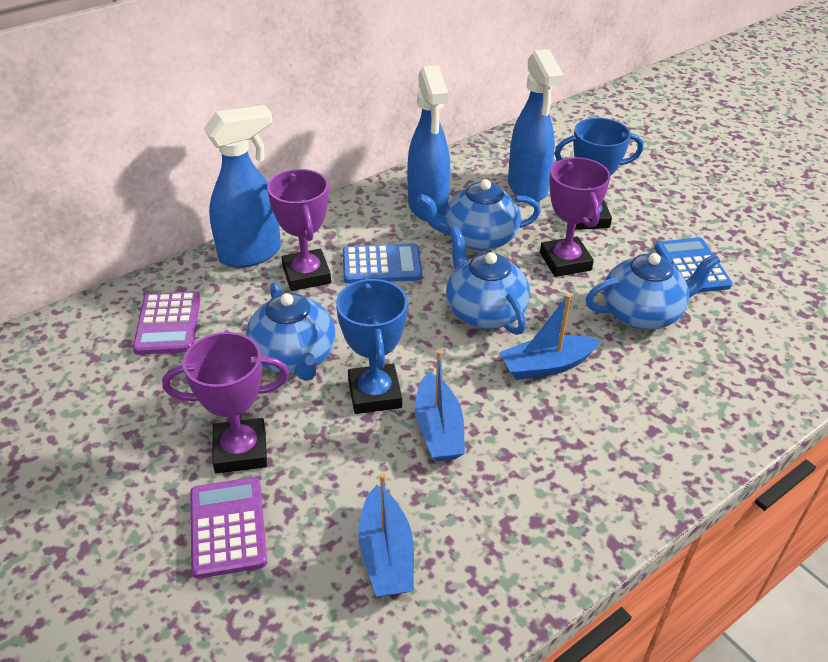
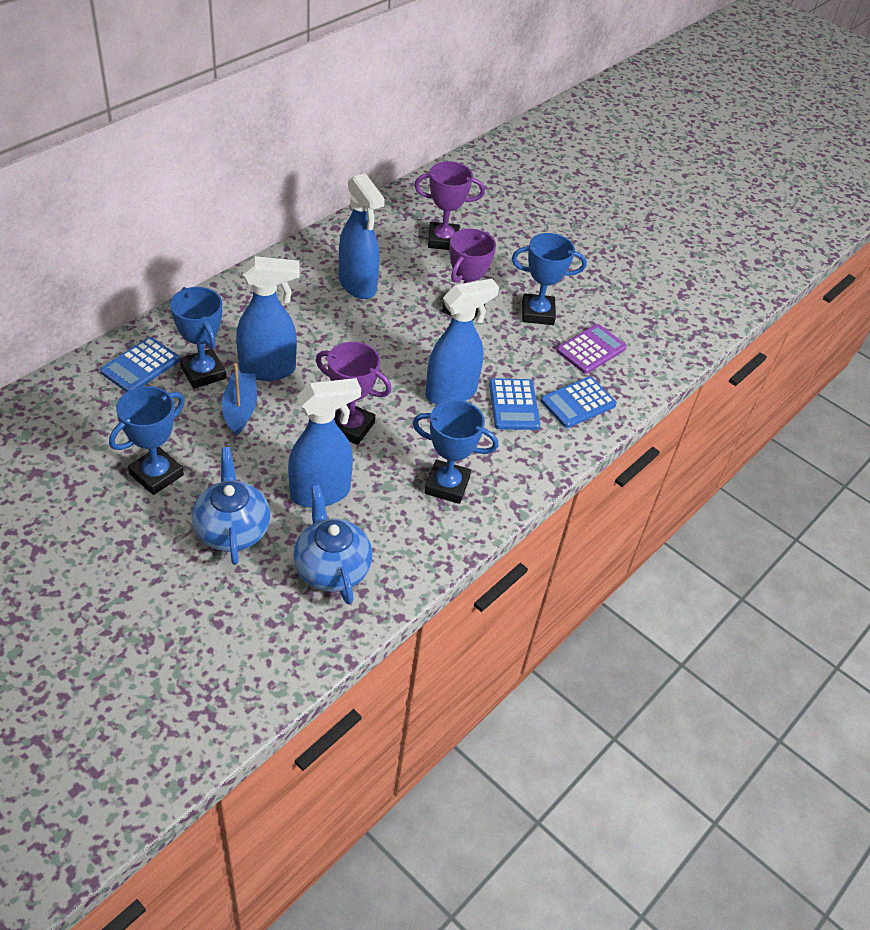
blue boat: 3 -> 1
blue calculator: 2 -> 3
blue spray bottle: 3 -> 4
blue teapot: 4 -> 2
blue trophy: 2 -> 4
purple calculator: 2 -> 1

